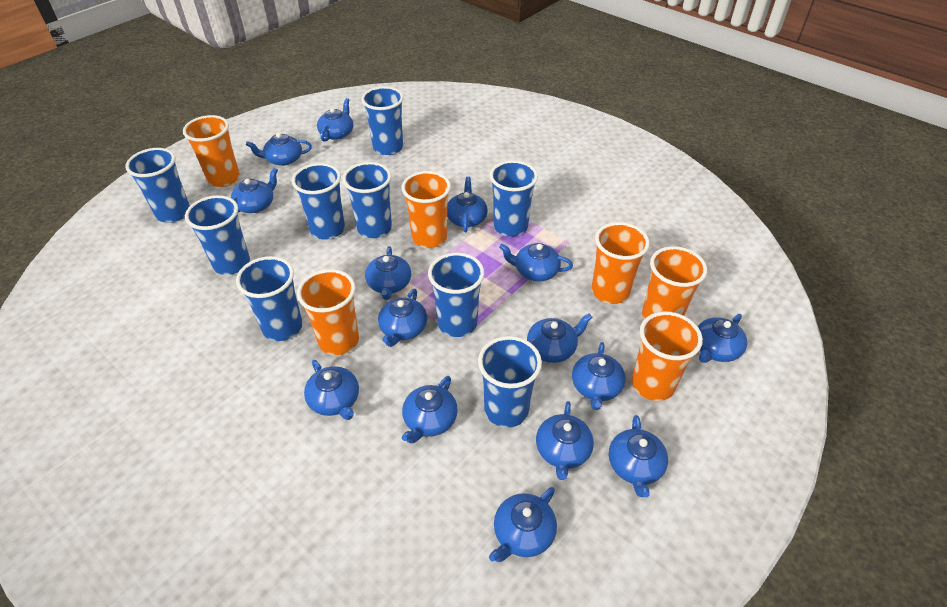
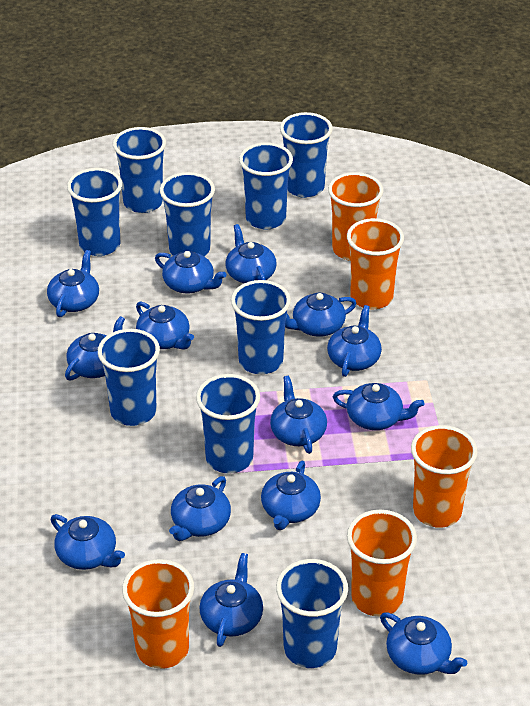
blue teapot: 15 -> 14
orange cup: 6 -> 5

